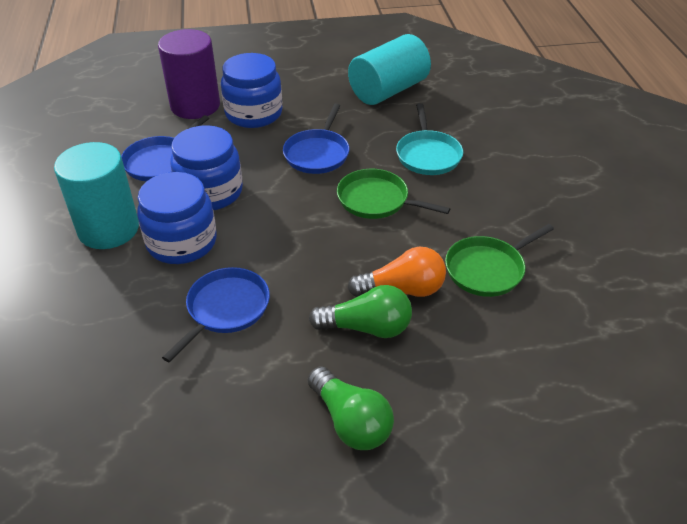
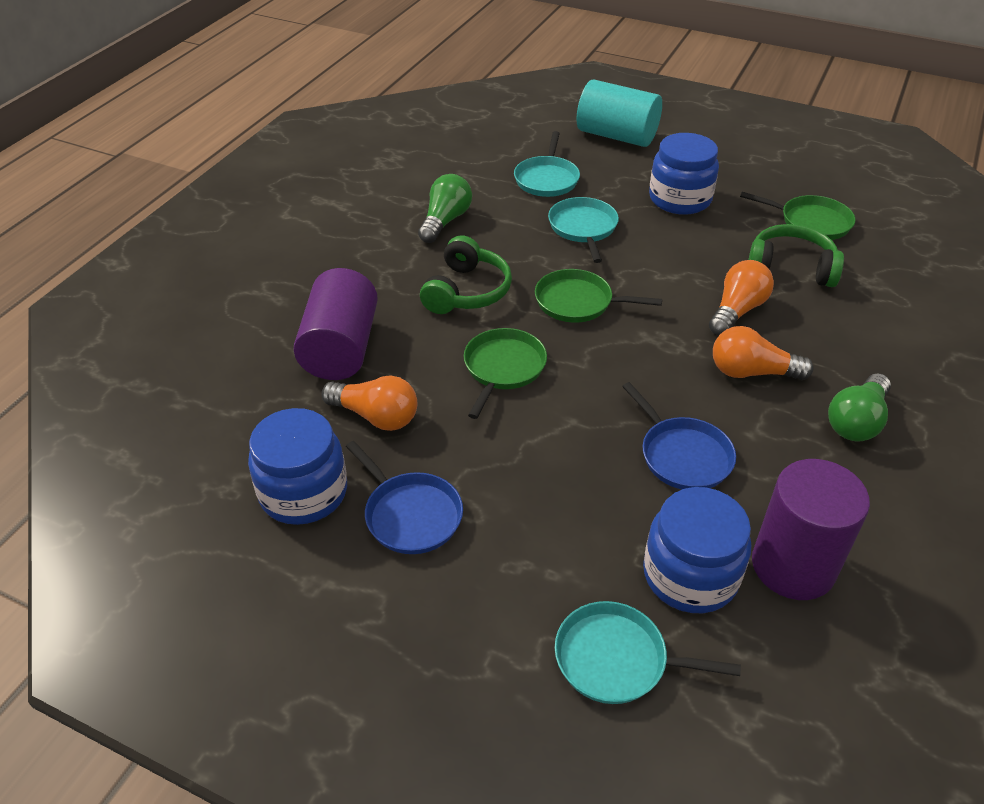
blue pan: 3 -> 2
green headphones: 0 -> 2
green pan: 2 -> 3
orange light bulb: 1 -> 3
purple cylinder: 1 -> 2
turquoise cylinder: 2 -> 1
turquoise pan: 1 -> 3

